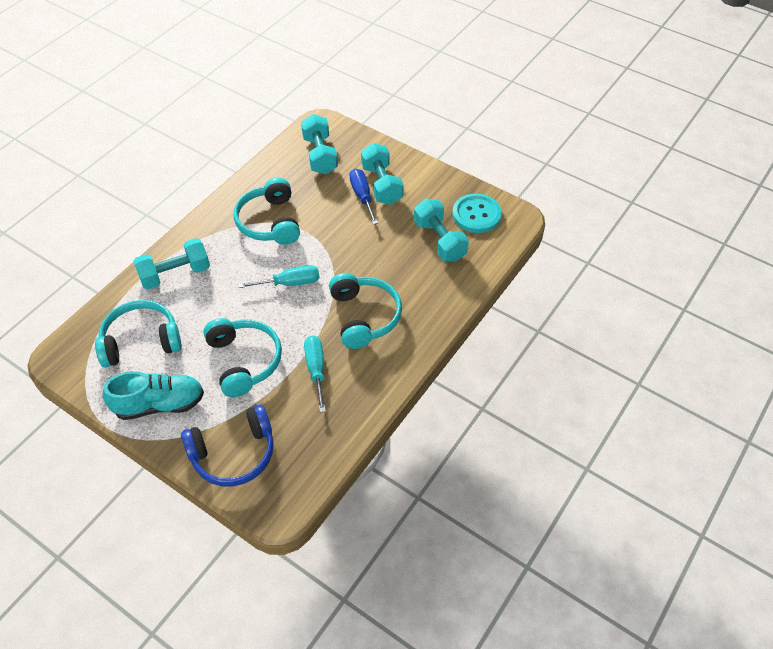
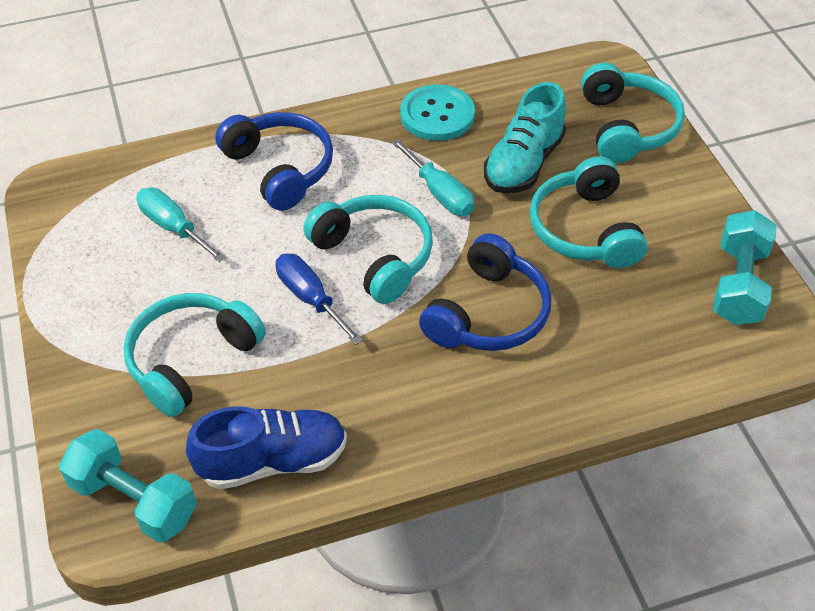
blue headphones: 1 -> 2
blue shoe: 0 -> 1
turquoise dumbbell: 4 -> 2

